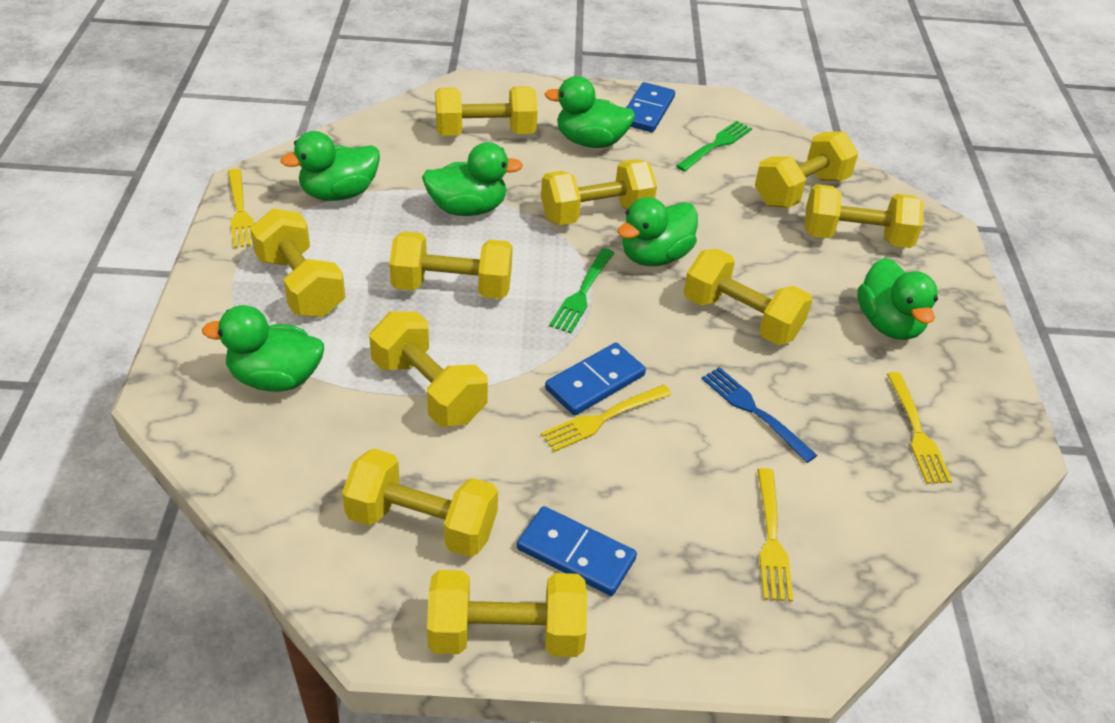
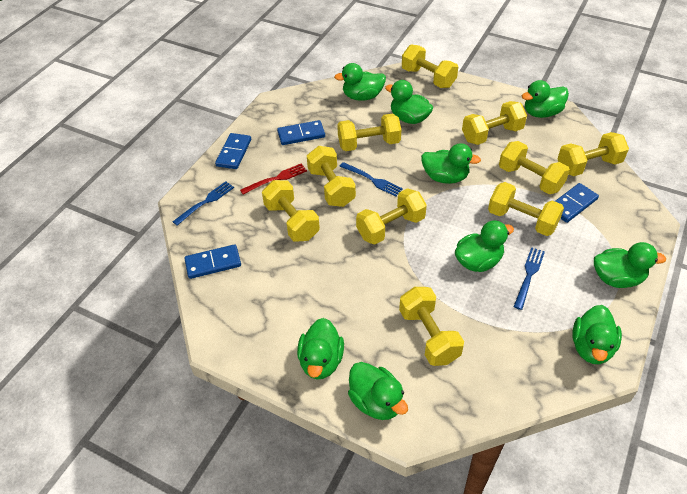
blue domino: 3 -> 4
blue fork: 1 -> 3
green duck: 6 -> 9
green fork: 2 -> 0
red fork: 0 -> 1
yellow fork: 4 -> 0

